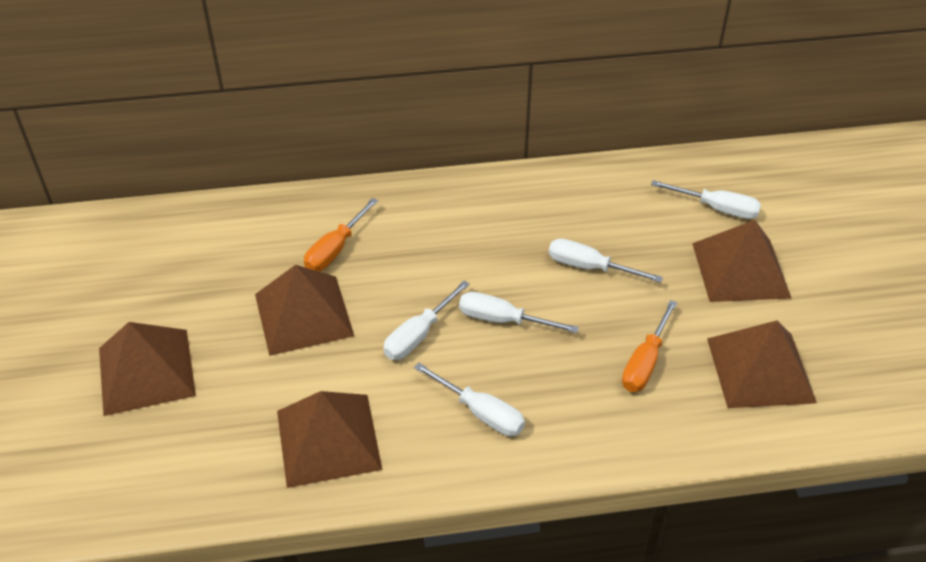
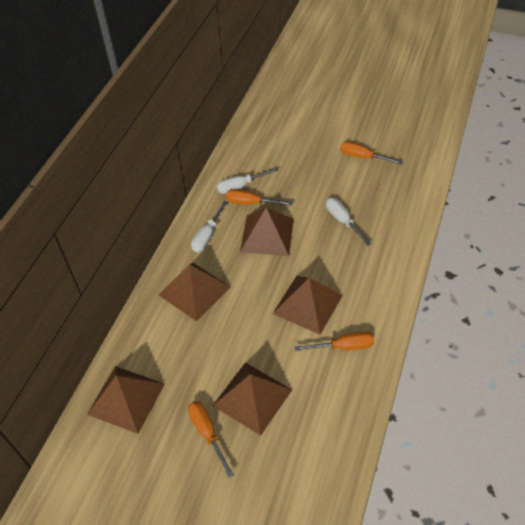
orange screwdriver: 2 -> 4
white screwdriver: 5 -> 3

